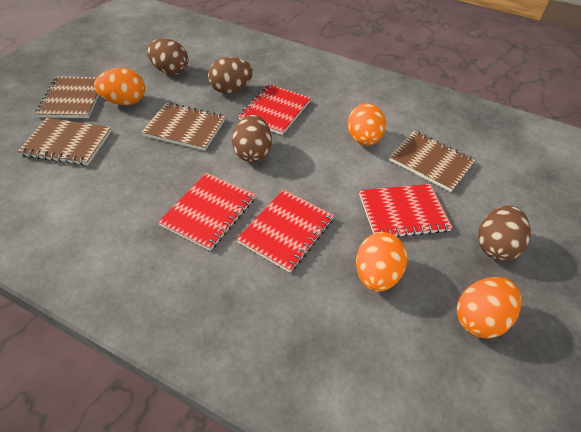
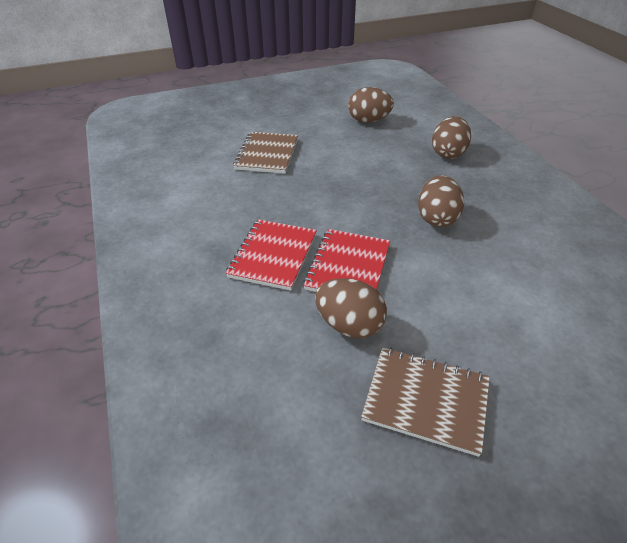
brown notebook: 4 -> 2
orange egg: 4 -> 0
red notebook: 4 -> 2

